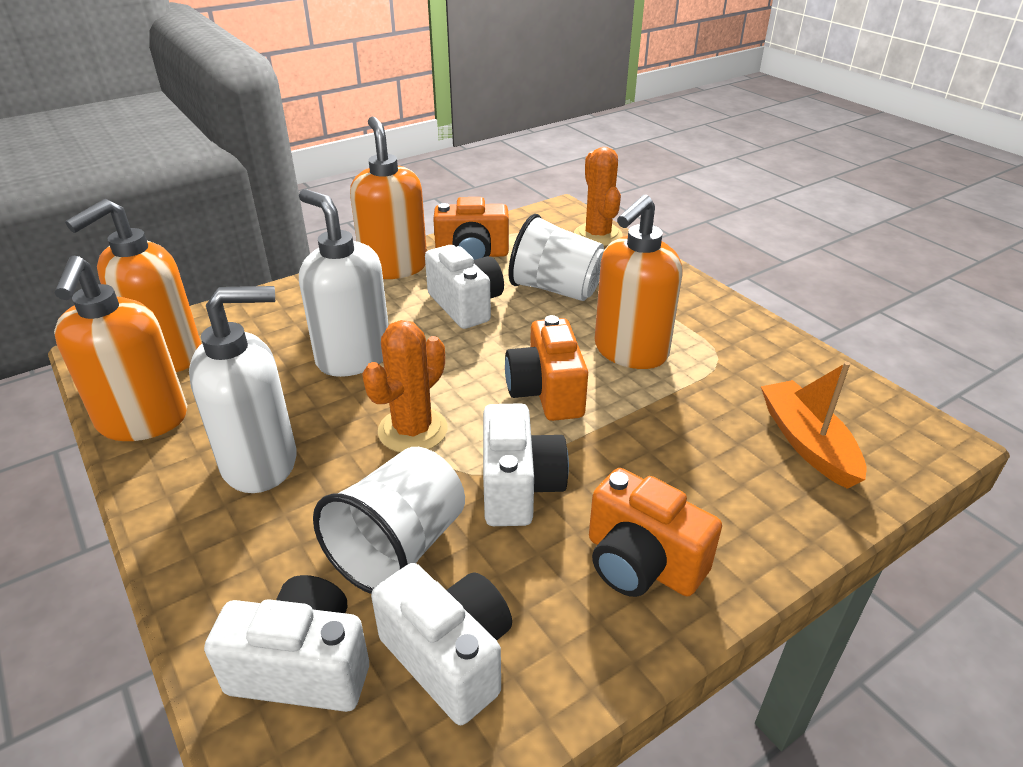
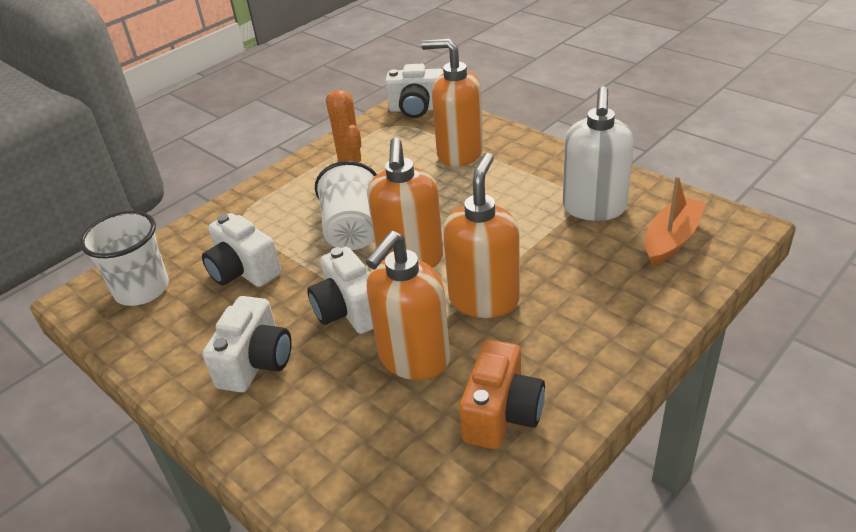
orange cactus: 2 -> 1
orange camera: 3 -> 1
white soap dispenser: 2 -> 1

